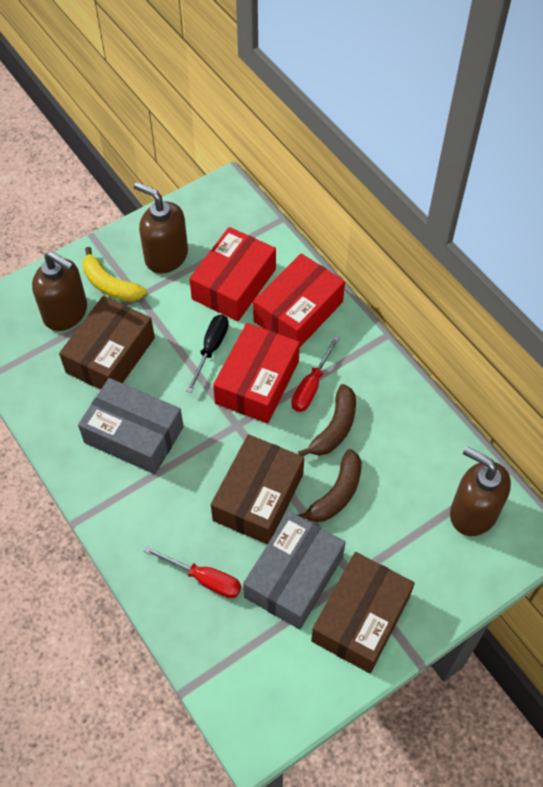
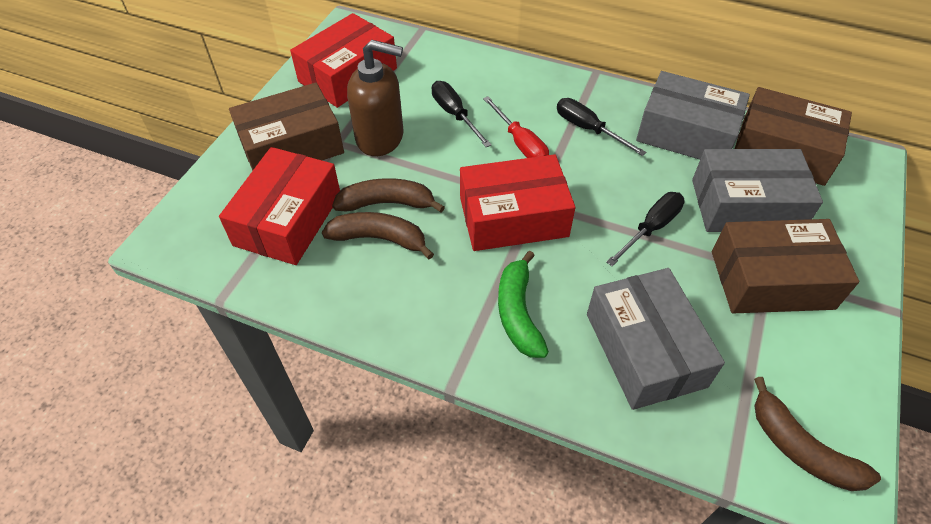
black screwdriver: 1 -> 3
brown banana: 2 -> 3
brown soap dispenser: 3 -> 1
green banana: 0 -> 1
grey box: 2 -> 3
red screwdriver: 2 -> 1
yellow banana: 1 -> 0

